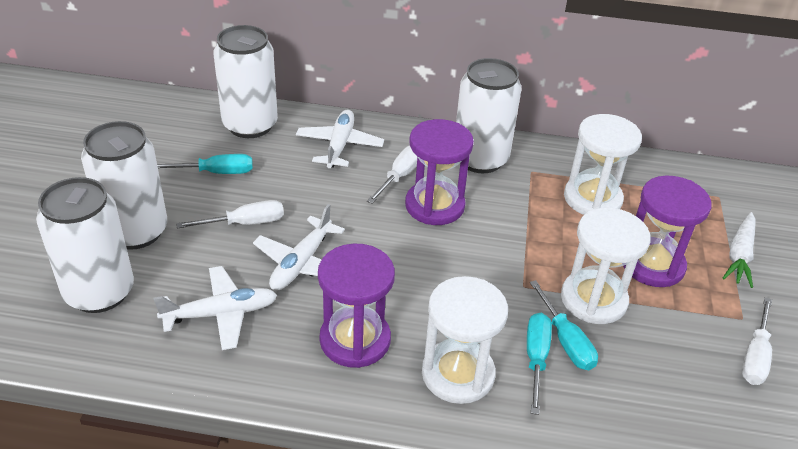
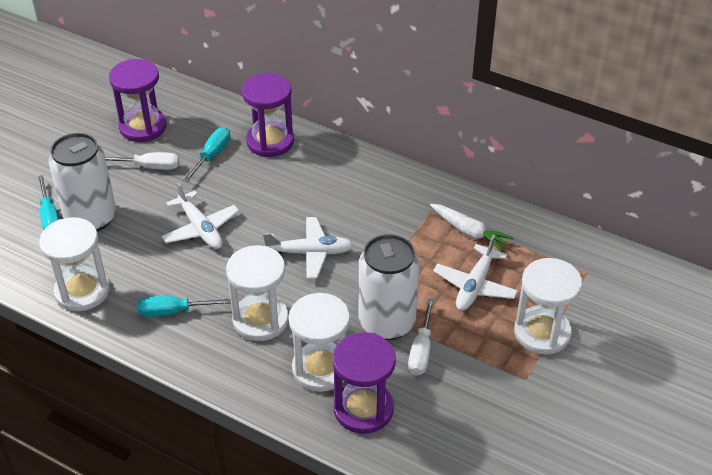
white can: 4 -> 2
white hourglass: 3 -> 4
white screwdriver: 3 -> 2

